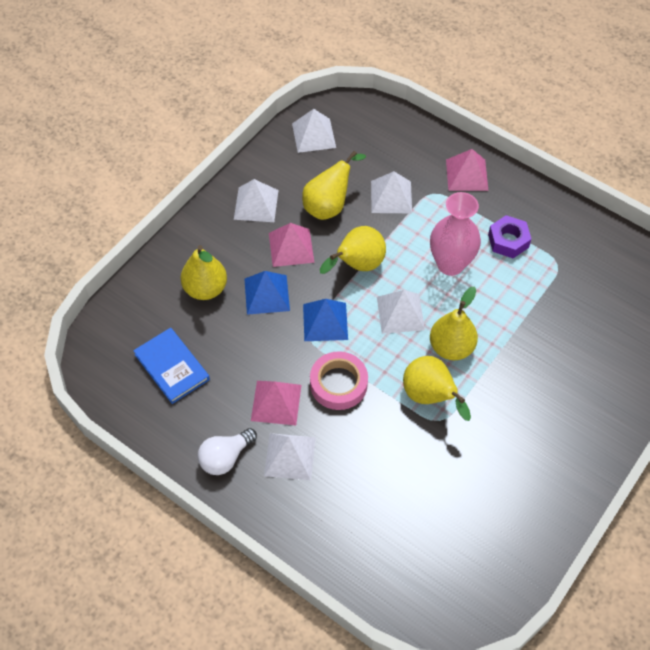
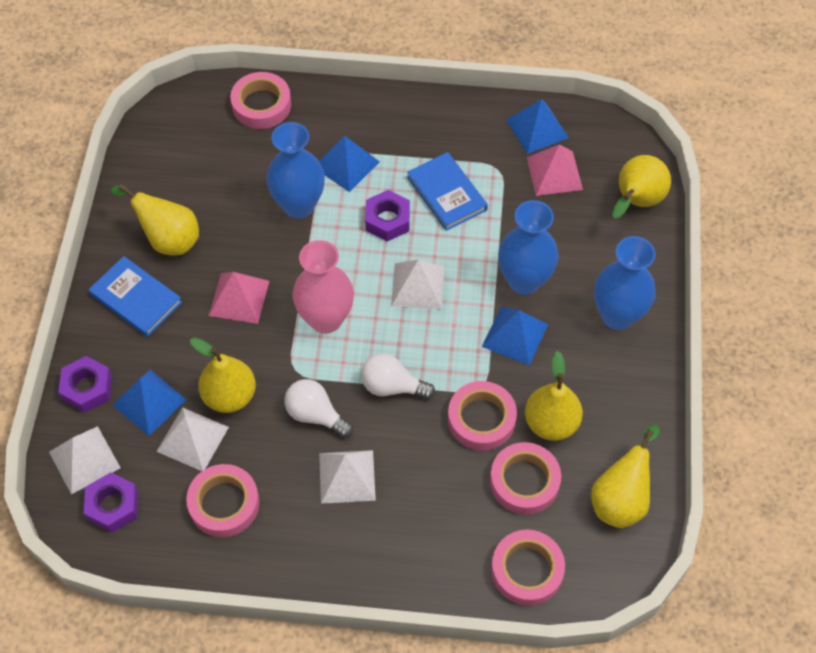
blue book: 1 -> 2
blue pyramid: 2 -> 4
blue vase: 0 -> 3
pink pyramid: 3 -> 2
pink tape: 1 -> 5
purple nut: 1 -> 3
white light bulb: 1 -> 2
white pyramid: 5 -> 4

